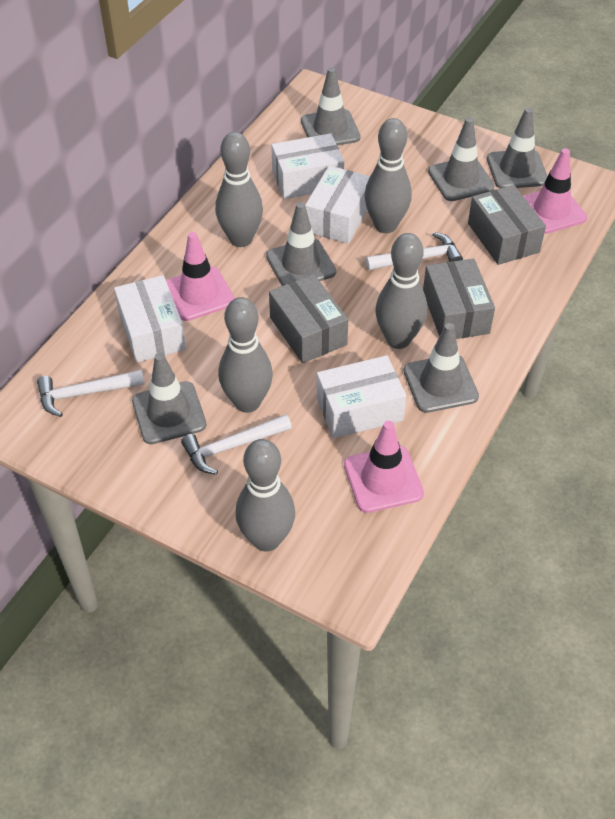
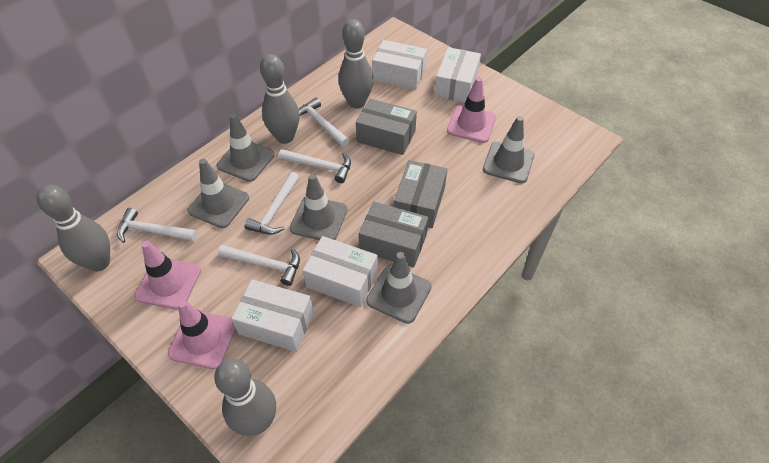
grey bowling pin: 5 -> 4
grey traffic cone: 6 -> 5
white hammer: 3 -> 5

